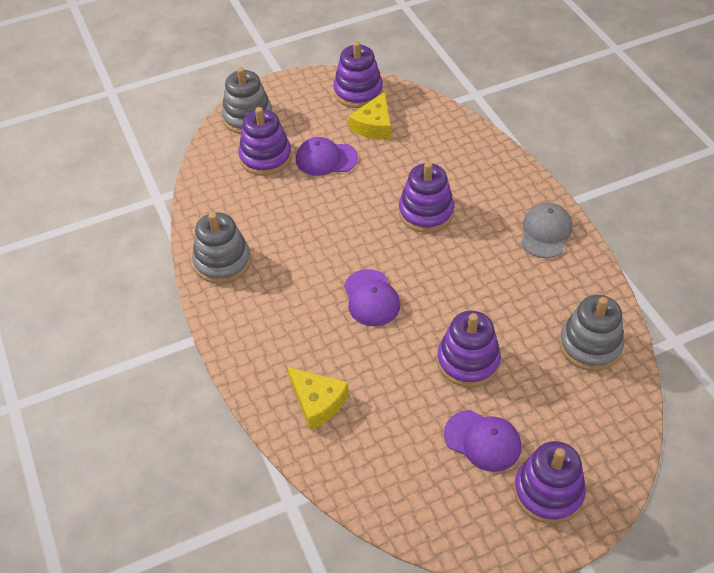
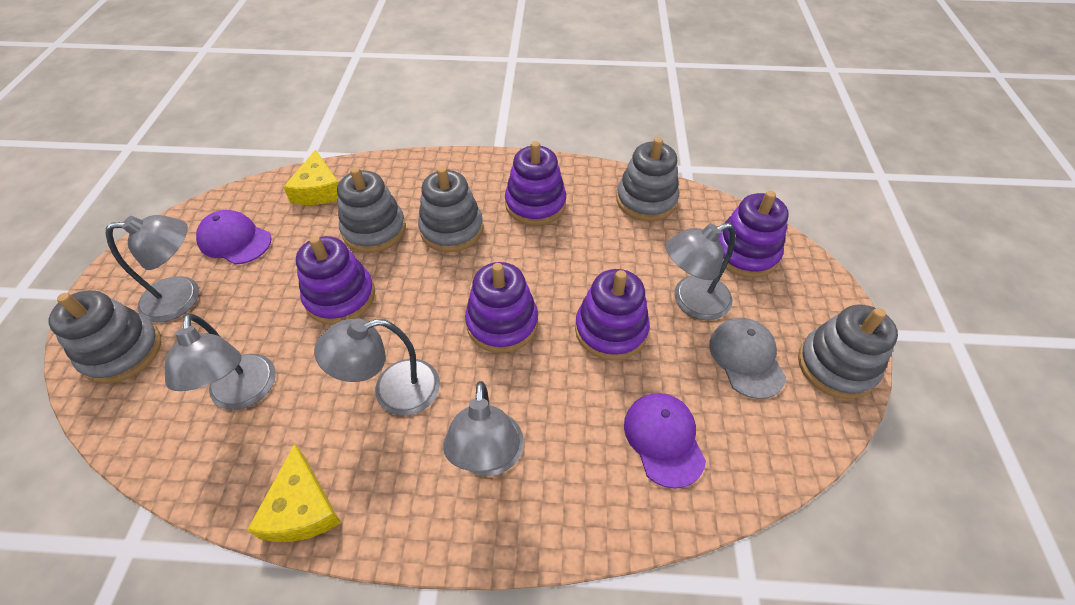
grey lamp: 0 -> 5
grey stacking toy: 3 -> 5
purple cap: 3 -> 2

